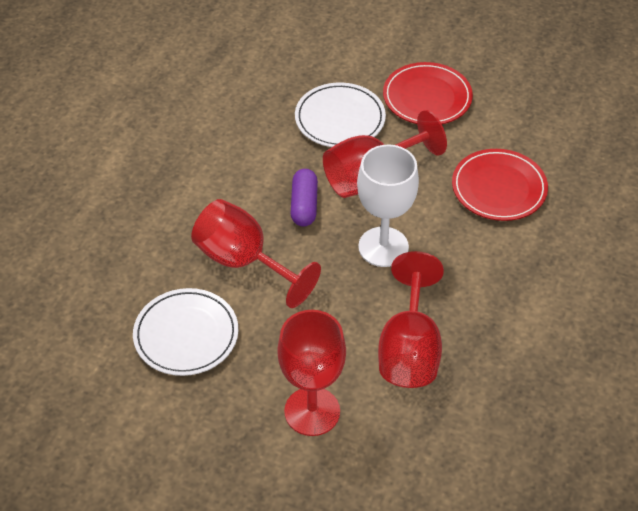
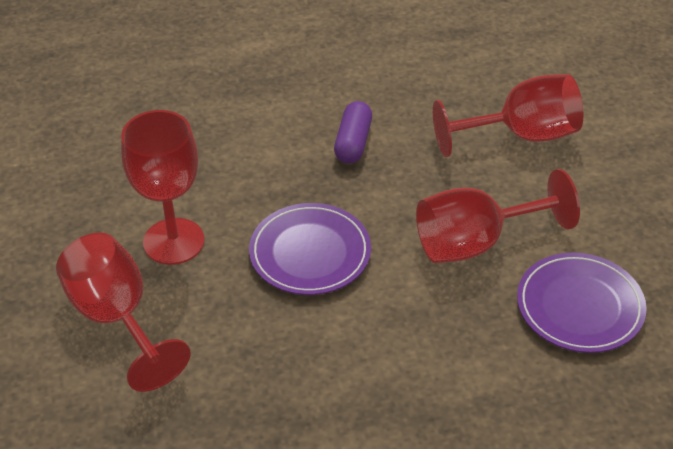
purple plate: 0 -> 2
red plate: 2 -> 0
white goblet: 1 -> 0
white plate: 2 -> 0

